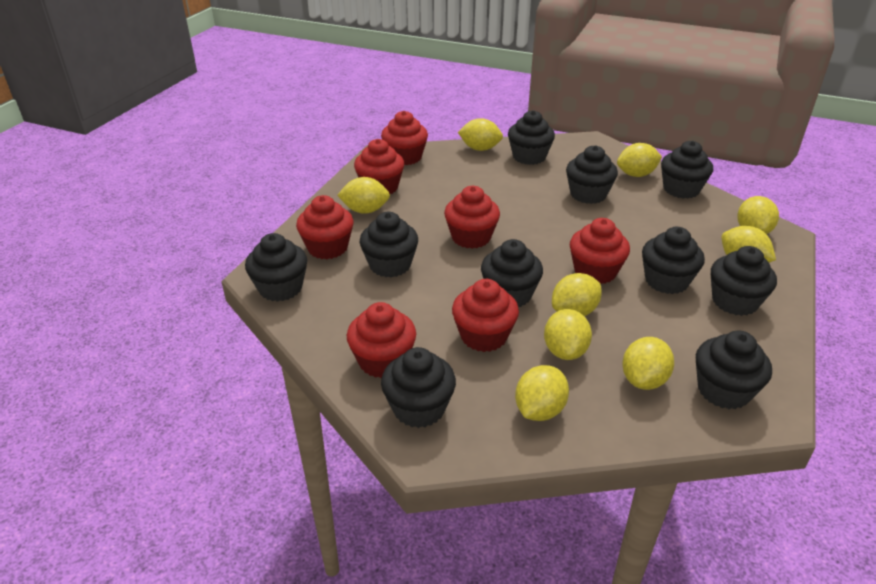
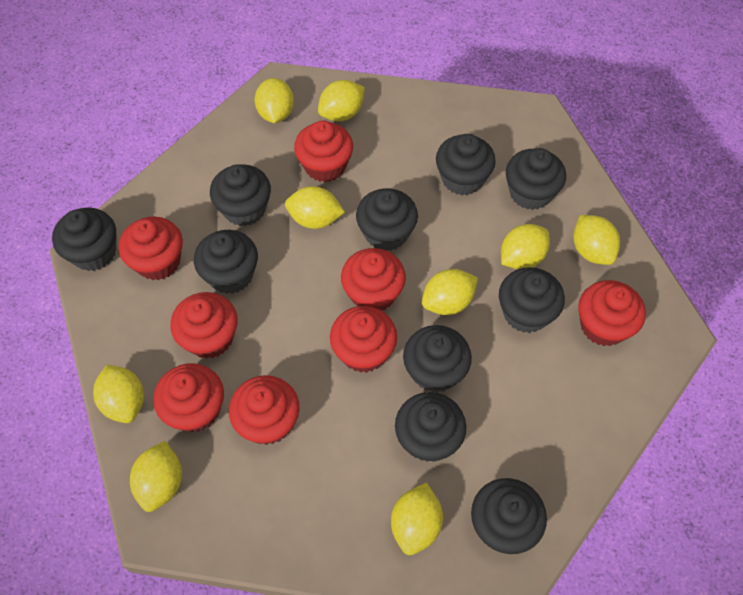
red cupcake: 7 -> 8

